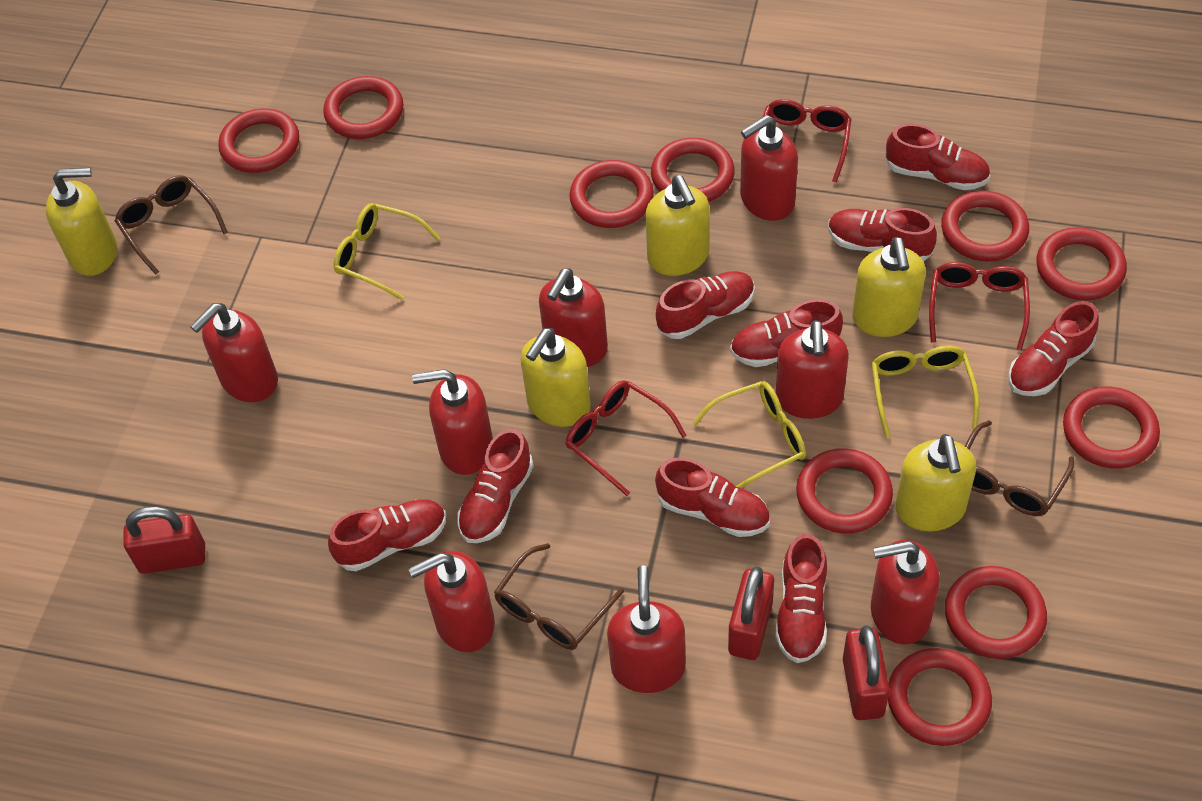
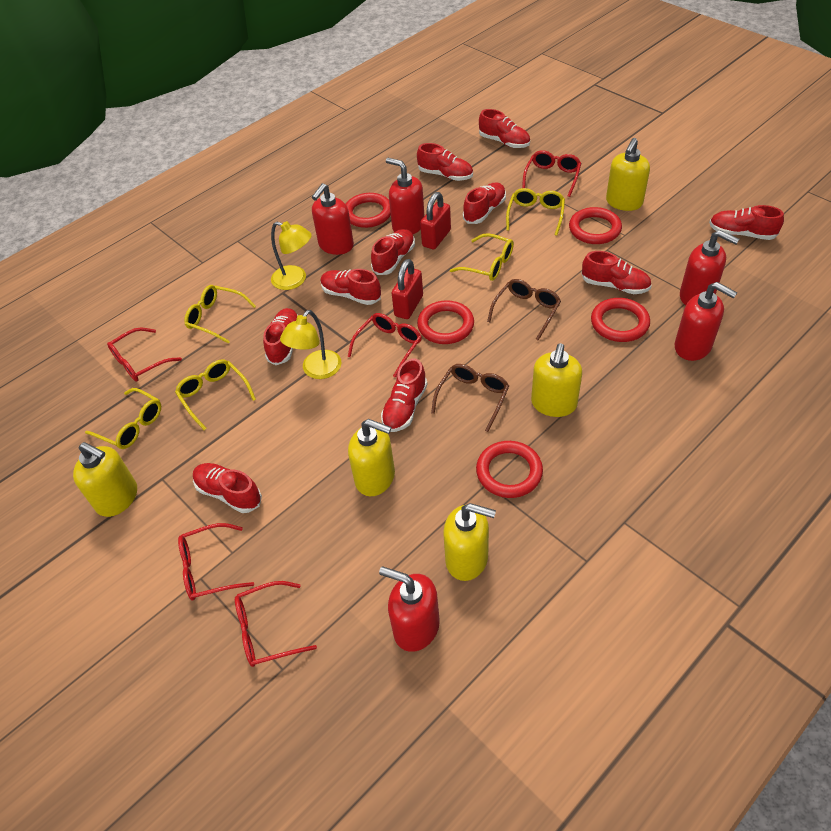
brown glasses: 3 -> 2
red glasses: 3 -> 5
red padlock: 3 -> 2
red ring: 10 -> 5
red shoe: 9 -> 10
red soap dispenser: 8 -> 5
yellow glasses: 3 -> 5
yellow lamp: 0 -> 2

